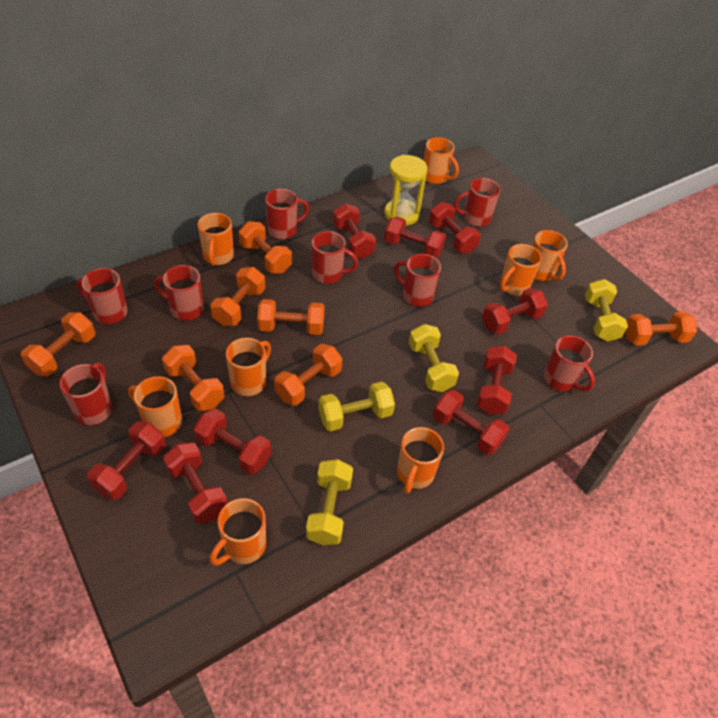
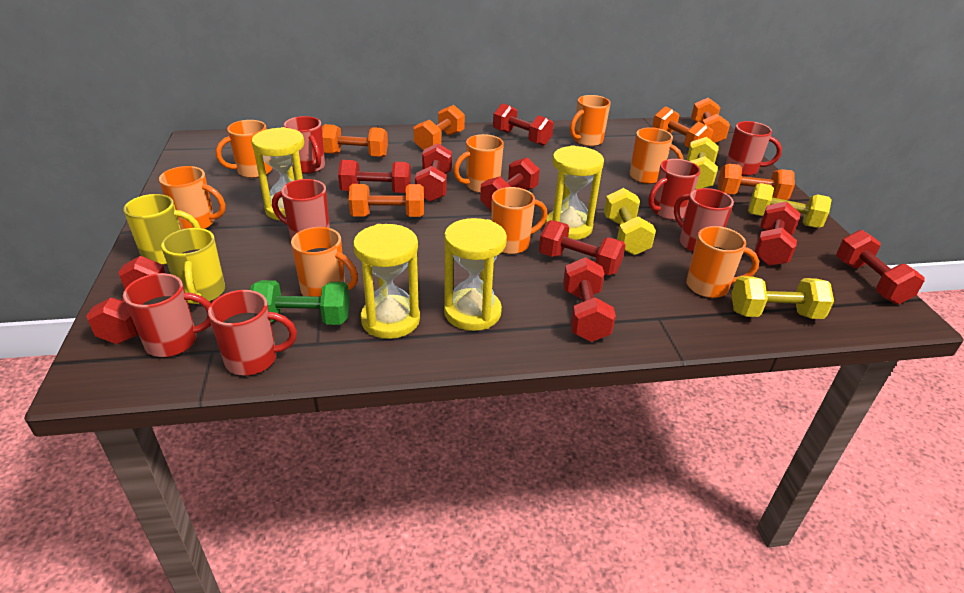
green dumbbell: 0 -> 1
orange dumbbell: 7 -> 6
red mug: 8 -> 7
yellow hourglass: 1 -> 4
yellow mug: 0 -> 2

